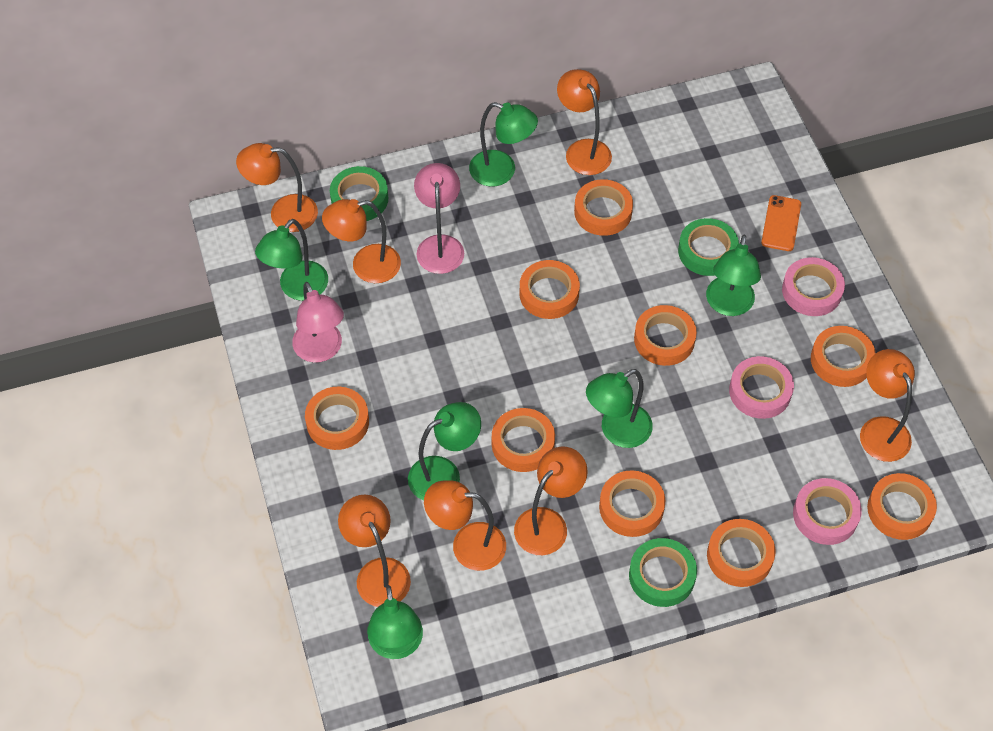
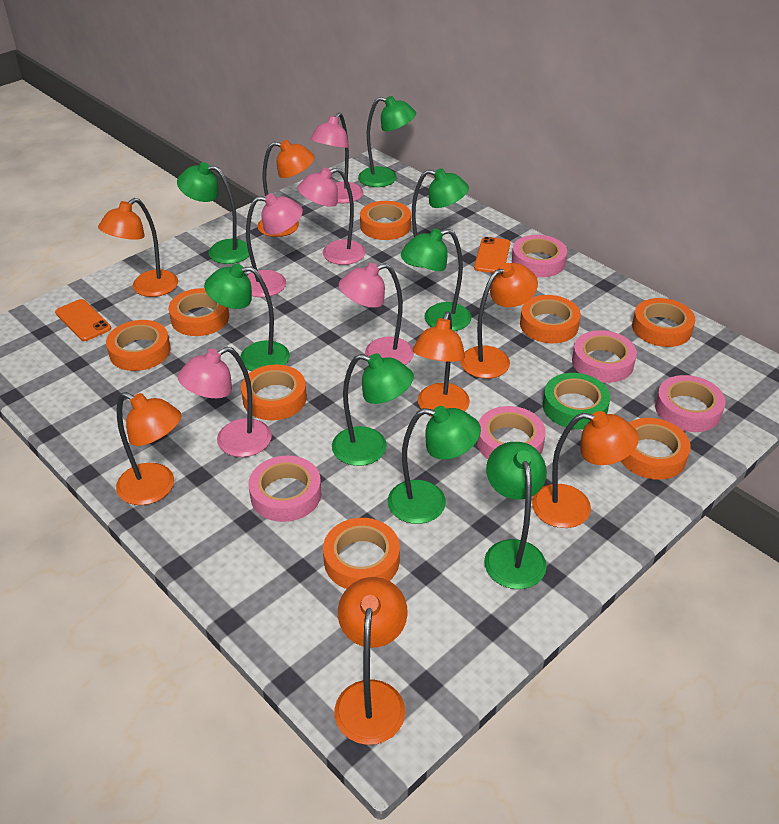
green lamp: 6 -> 8
green tape: 3 -> 1
orange phone: 1 -> 2
orange tape: 9 -> 8
pink lamp: 2 -> 5
pink tape: 3 -> 5

